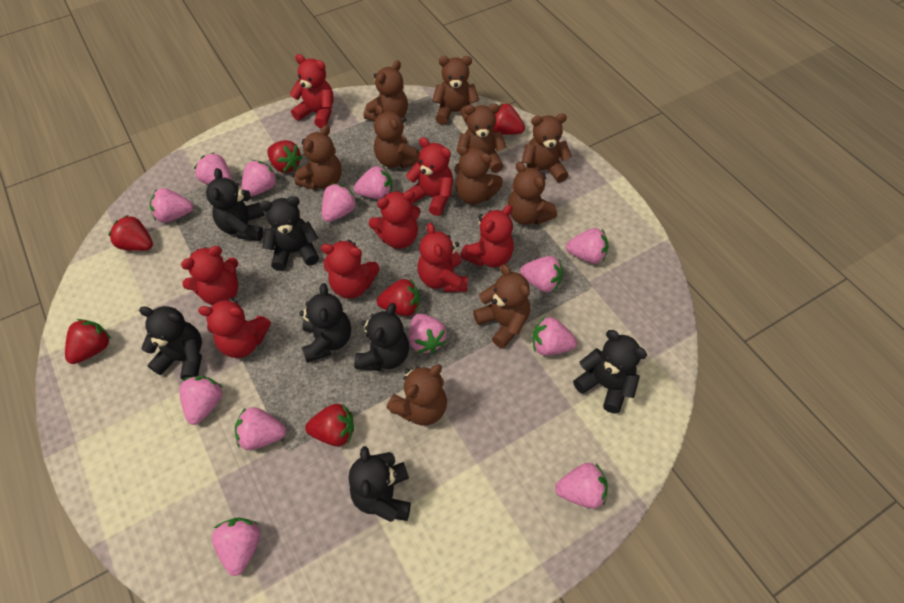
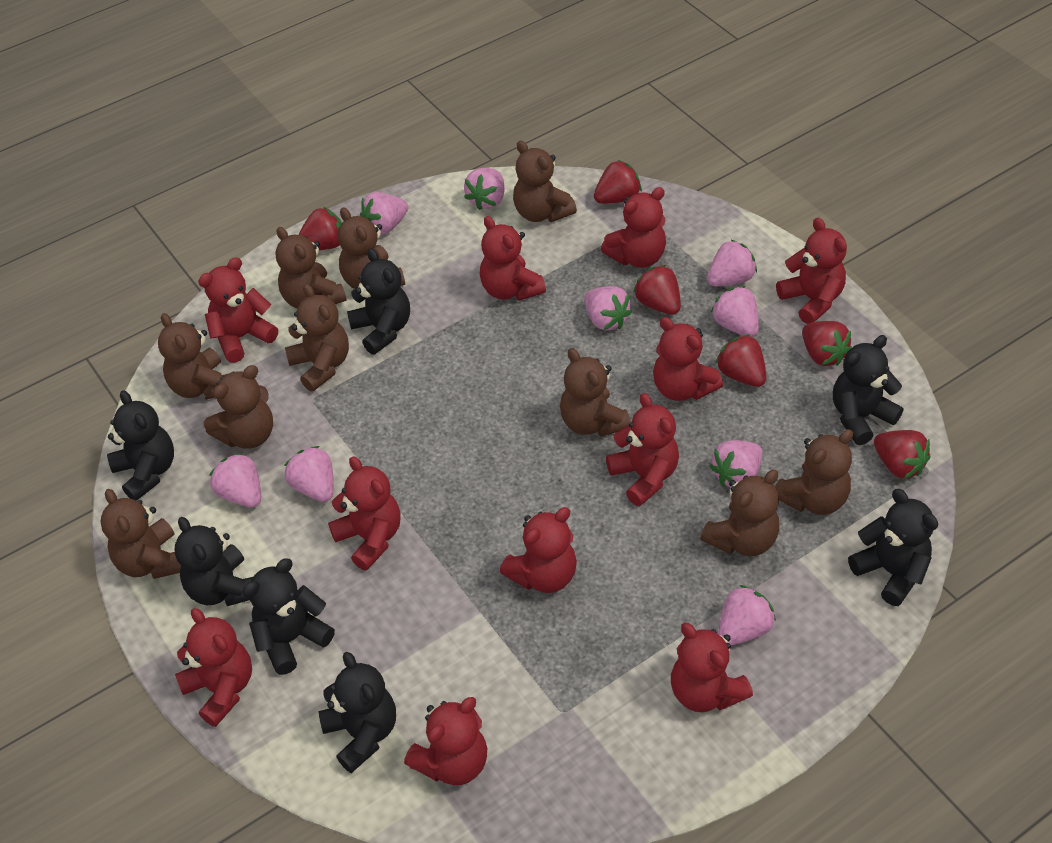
pink strawberry: 13 -> 9
red teddy bear: 8 -> 11

